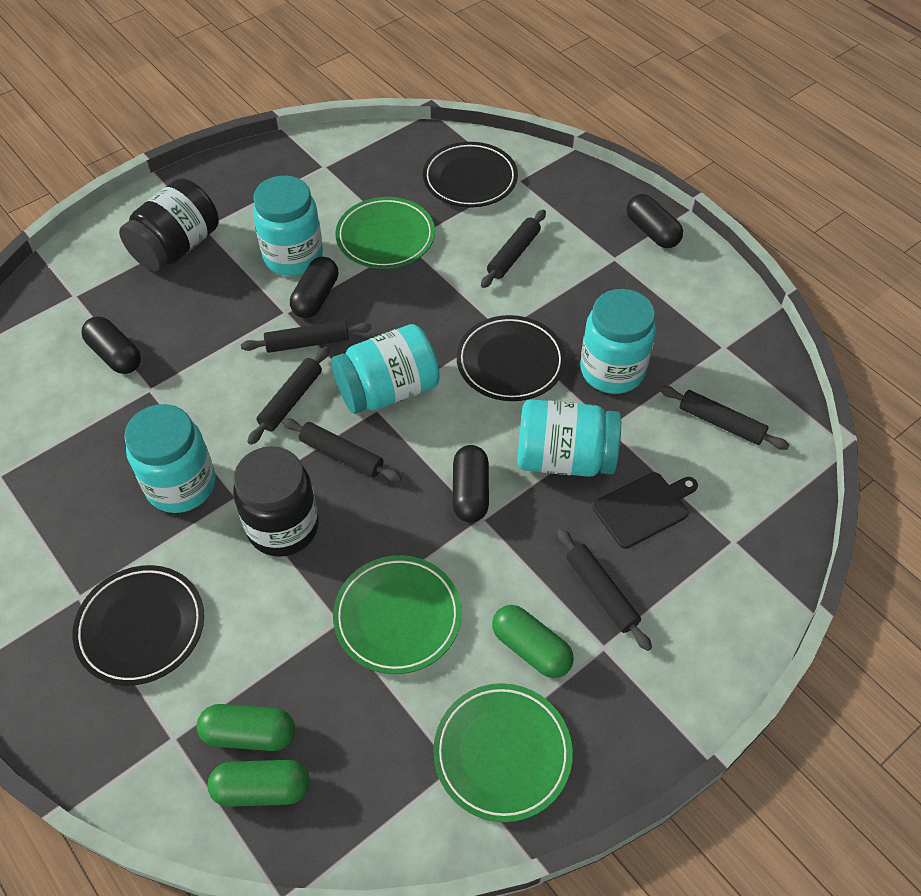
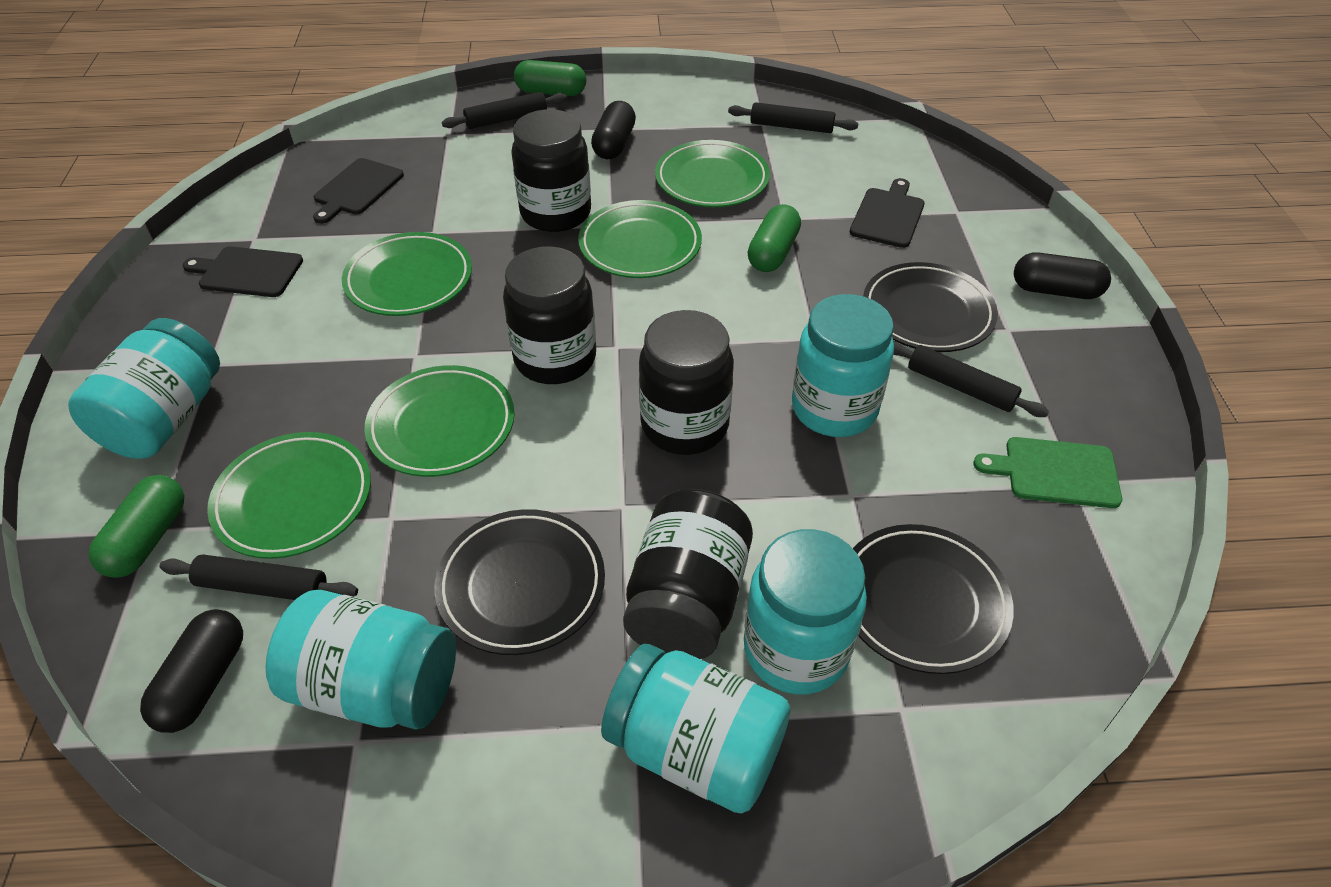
black capsule: 4 -> 3
black cutting board: 1 -> 3
black jar: 2 -> 4
black rolling pin: 6 -> 4
green cutting board: 0 -> 1
green plate: 3 -> 5

